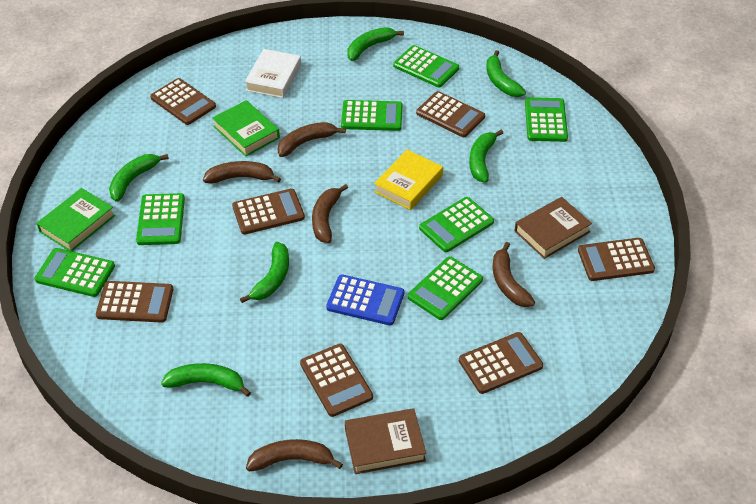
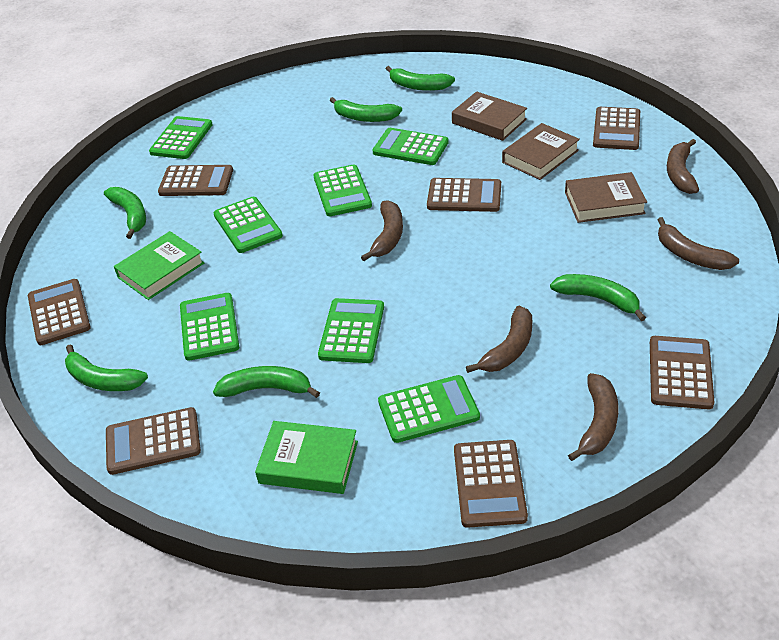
blue calculator: 1 -> 0
brown book: 2 -> 3
white book: 1 -> 0
yellow book: 1 -> 0

